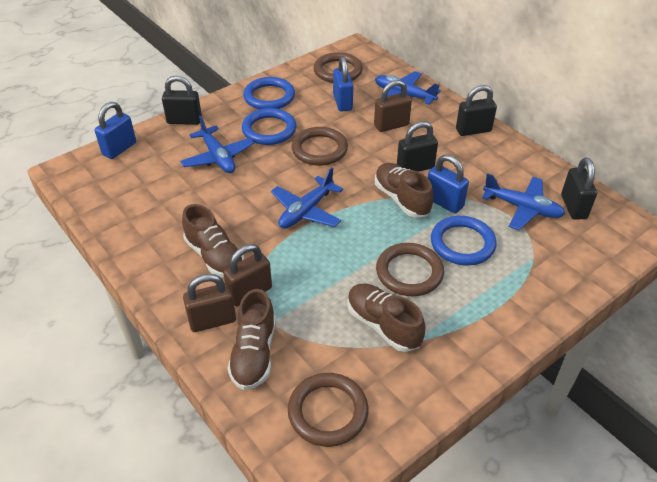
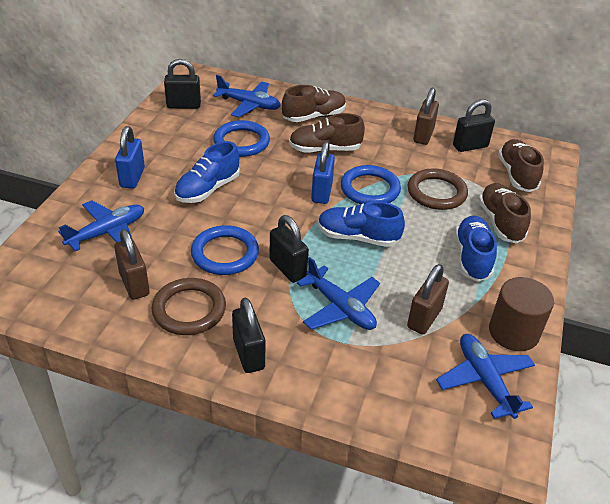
blue padlock: 3 -> 2
blue shoe: 0 -> 3
brown cylinder: 0 -> 1
brown ring: 4 -> 2

